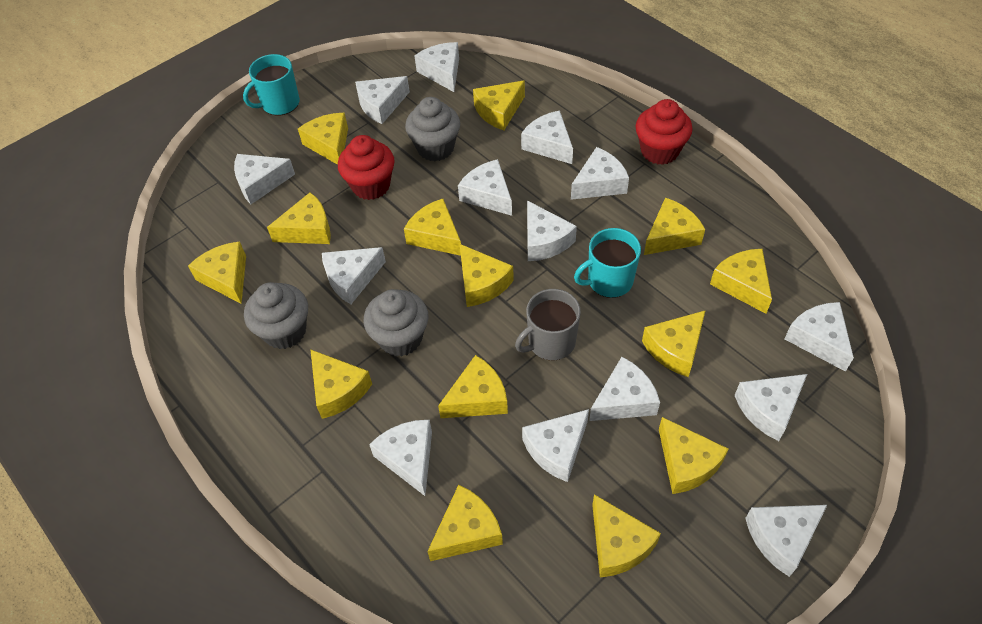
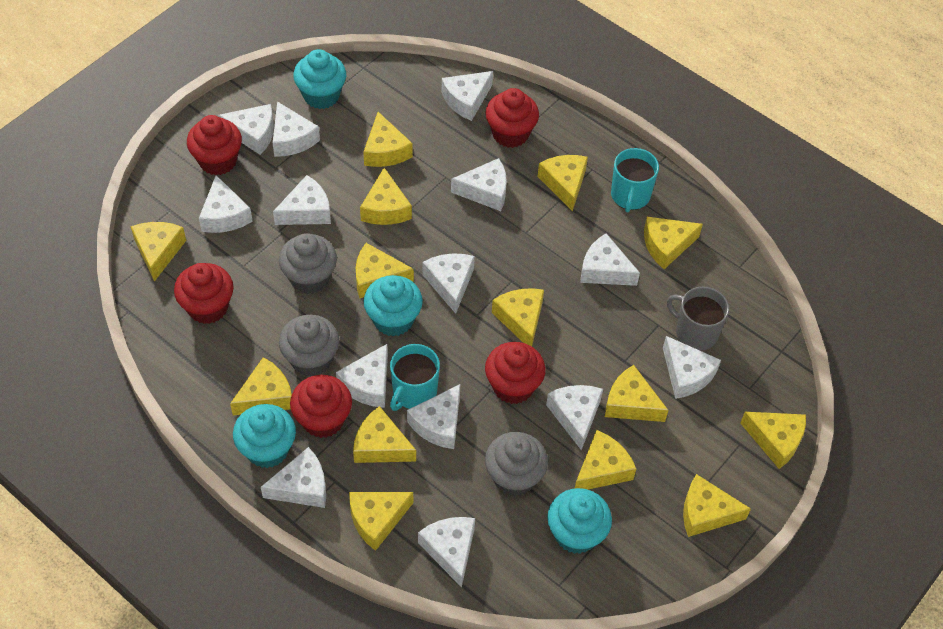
red cupcake: 2 -> 5
turquoise cupcake: 0 -> 4

